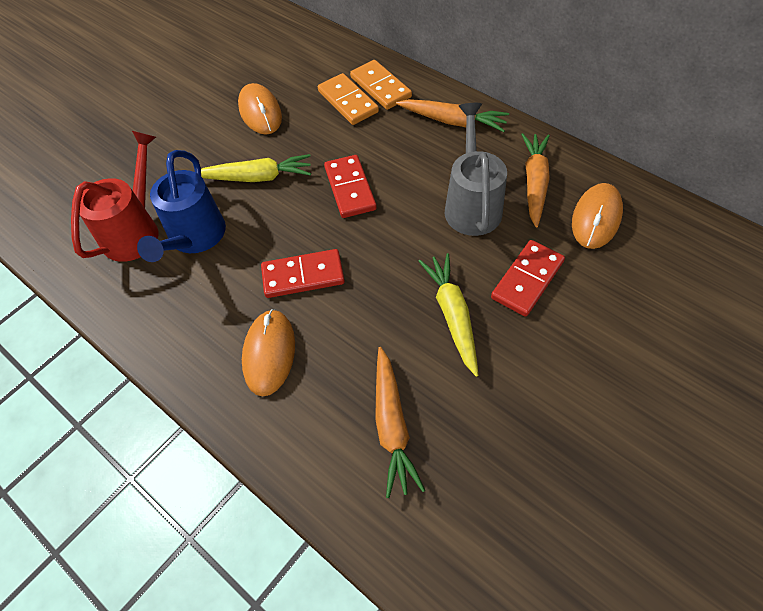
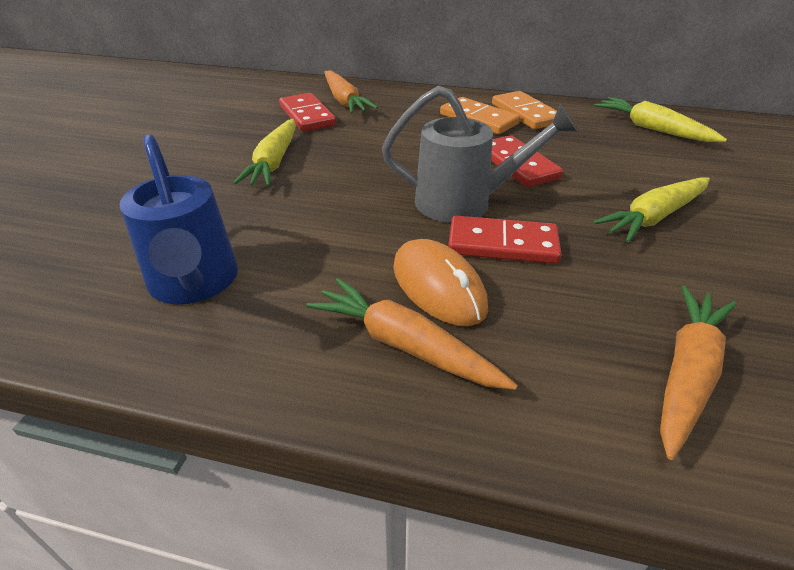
orange mouse: 3 -> 1
red watering can: 1 -> 0
yellow carrot: 2 -> 3

